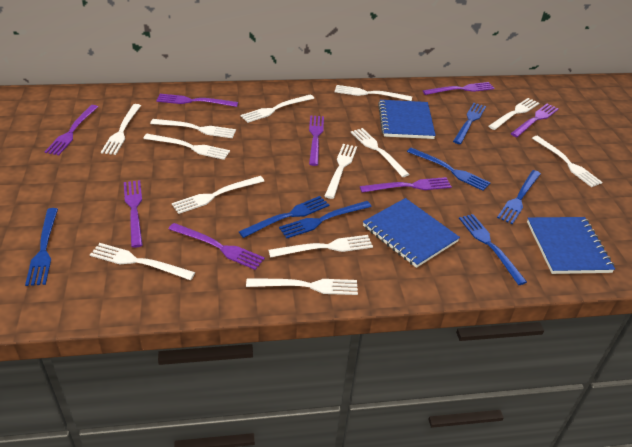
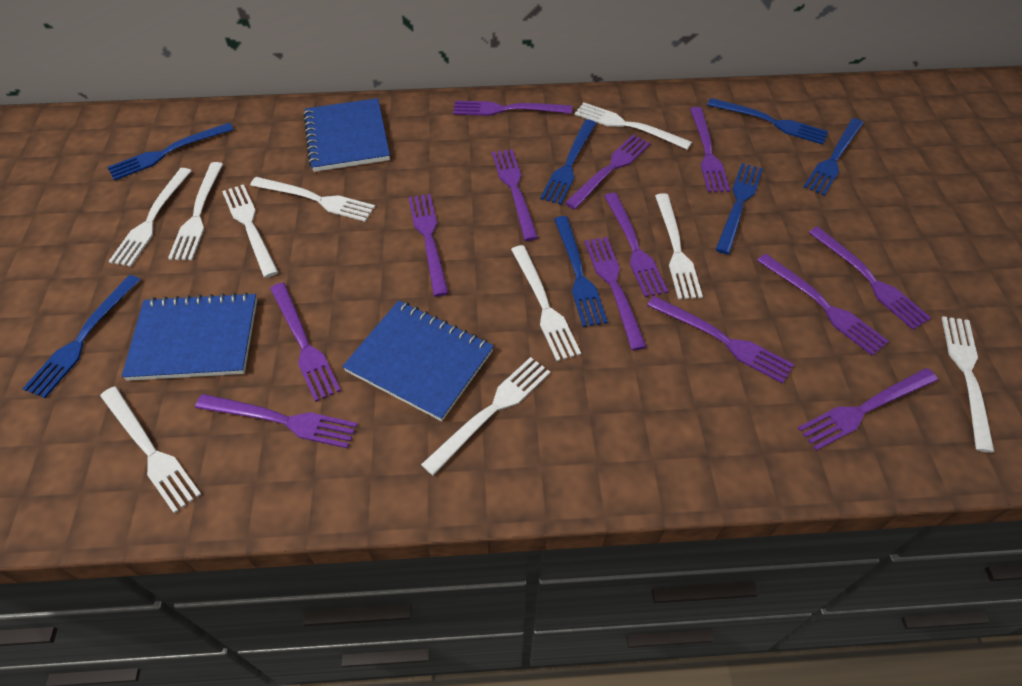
purple fork: 8 -> 13
white fork: 13 -> 10

